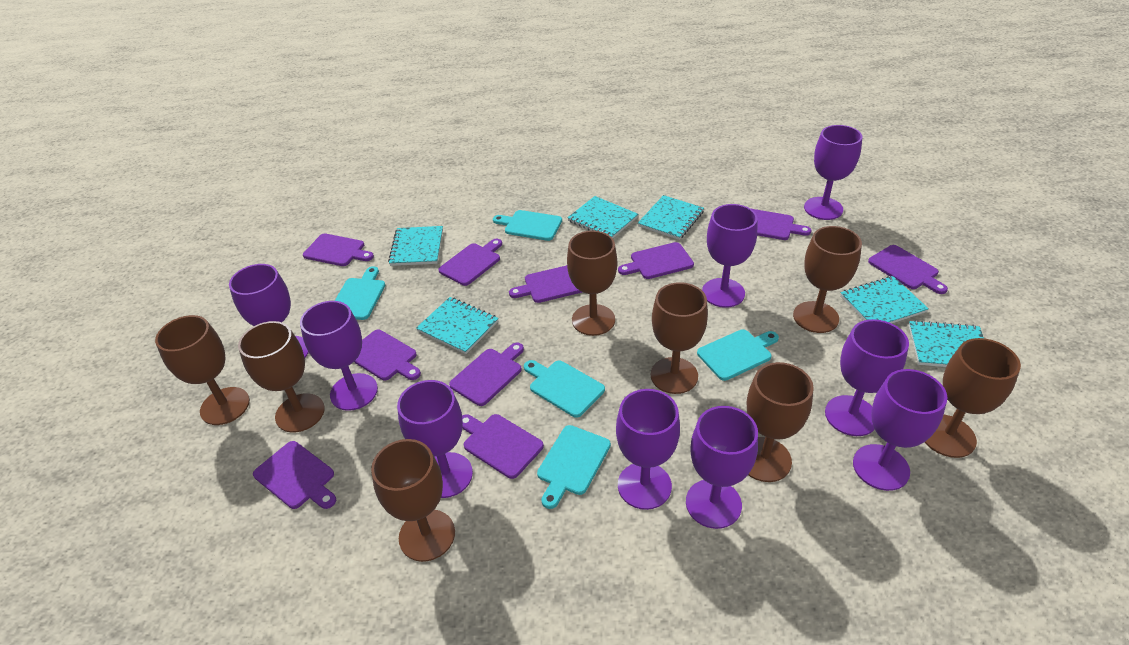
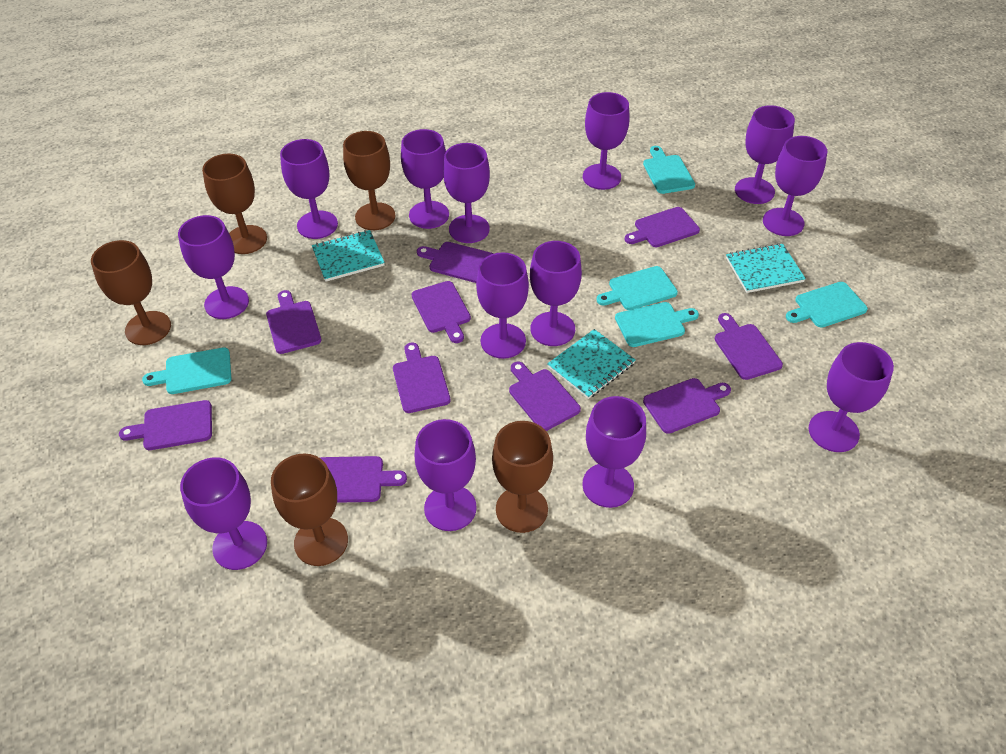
brown goblet: 8 -> 5
purple goblet: 9 -> 13
turquoise notebook: 6 -> 3

